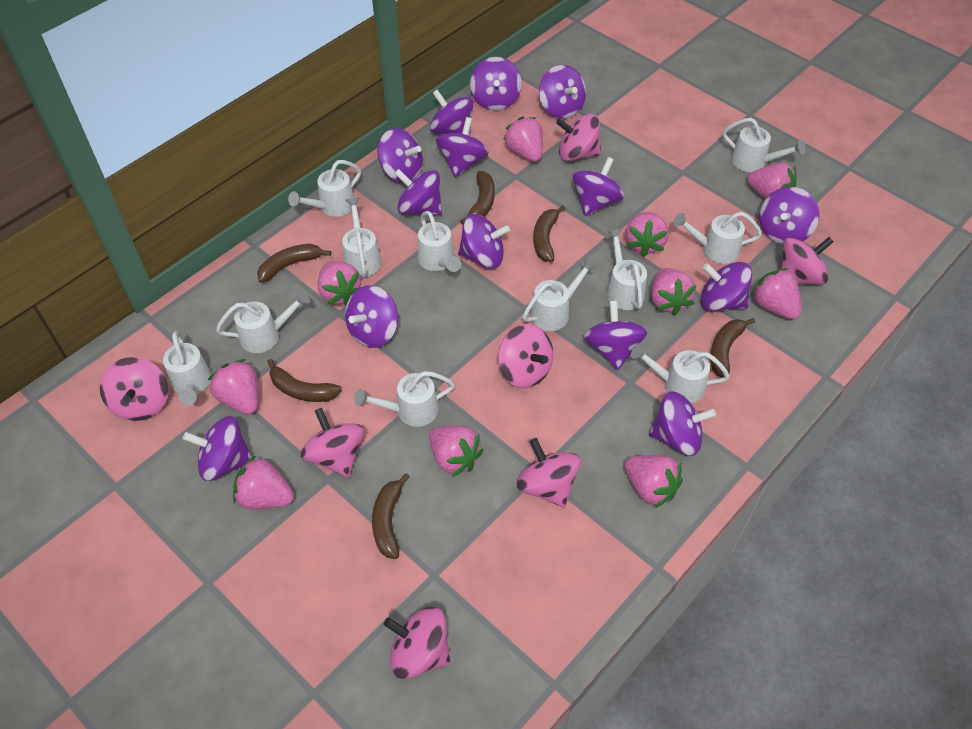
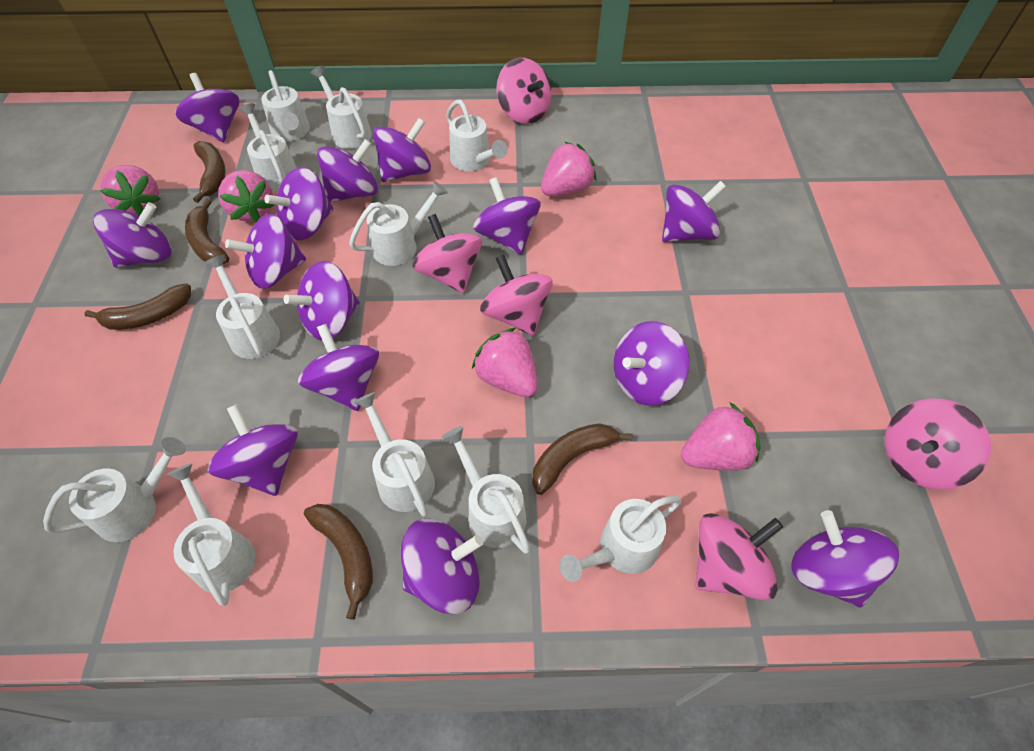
brown banana: 6 -> 5
pink spinning top: 7 -> 5
pink strawberry: 10 -> 5

